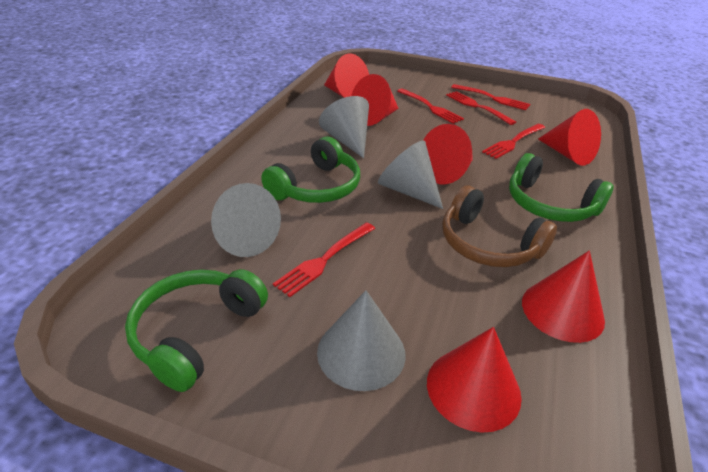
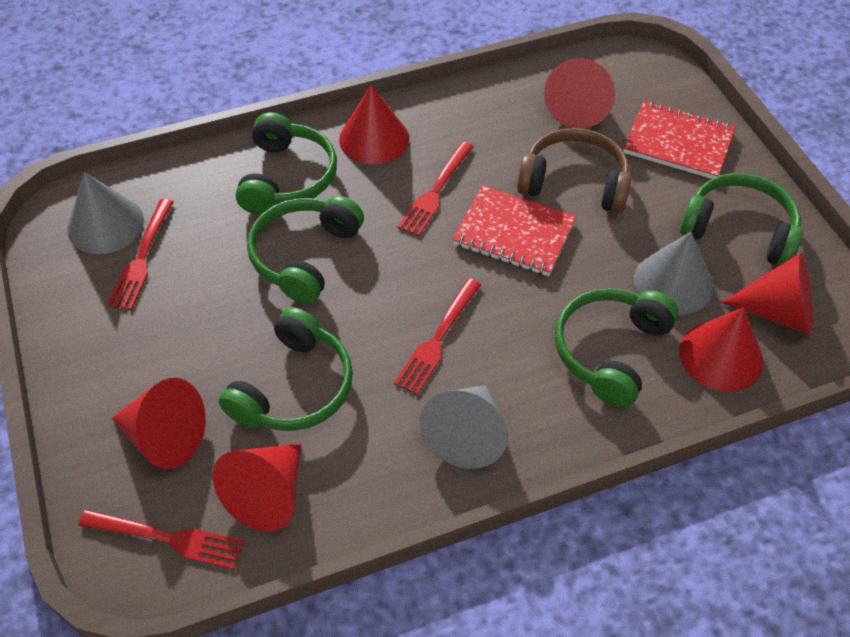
green headphones: 3 -> 5
grey cone: 4 -> 3
red fork: 5 -> 4
red notebook: 0 -> 2

